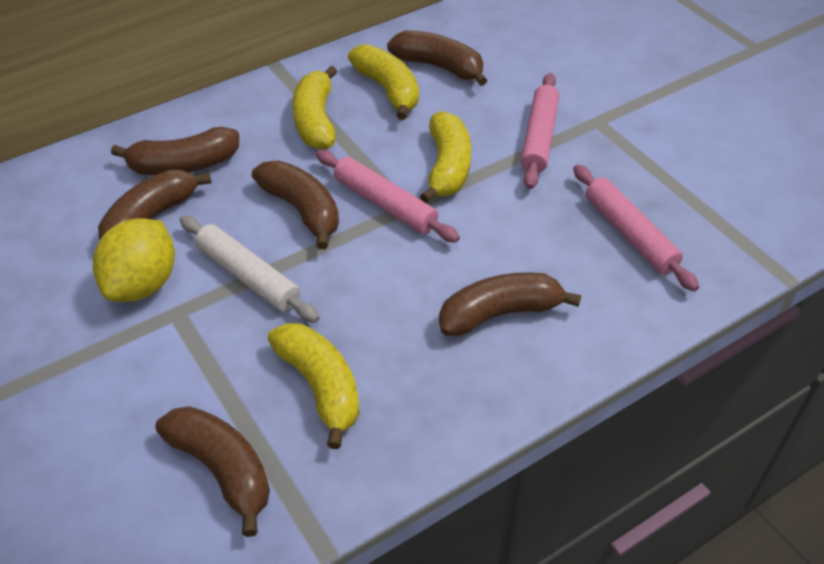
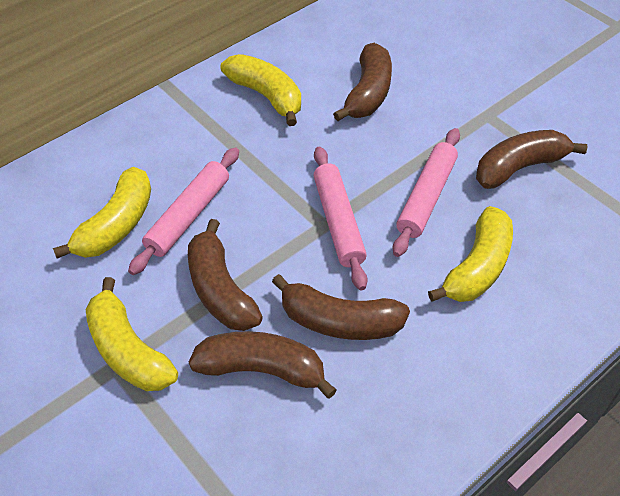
brown banana: 6 -> 5
white rolling pin: 1 -> 0
yellow lemon: 1 -> 0

